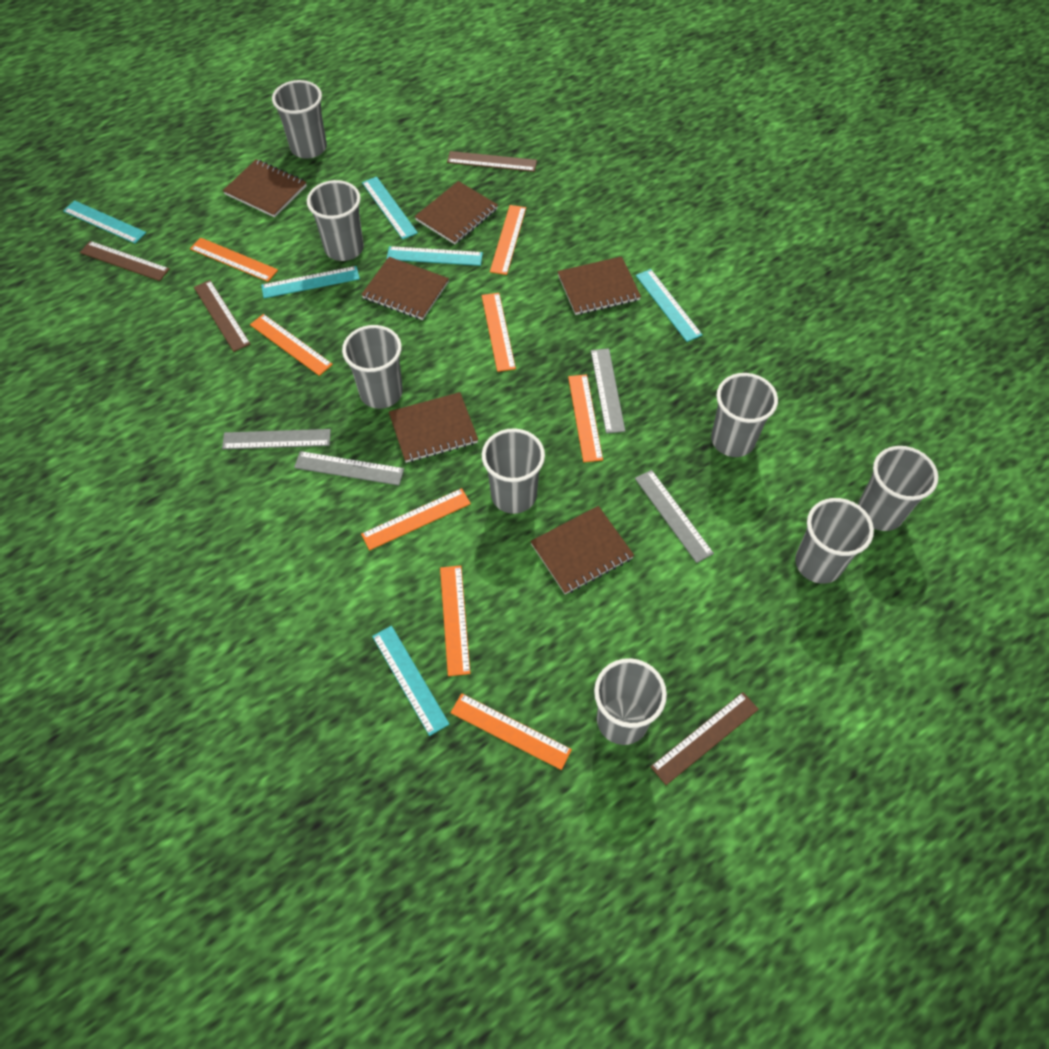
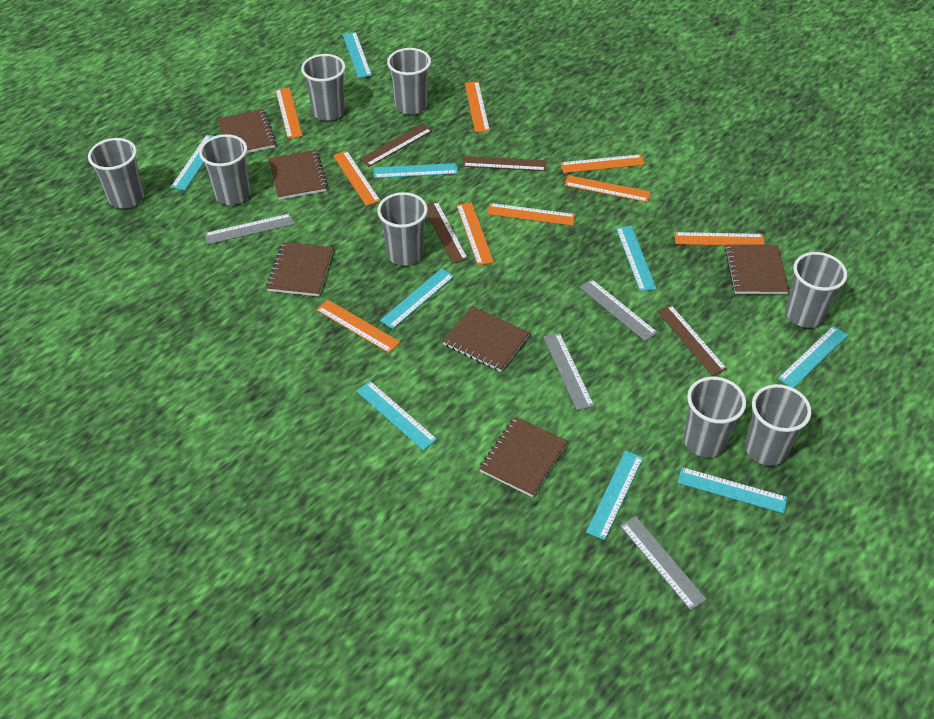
orange ruler: 8 -> 9
turquoise ruler: 6 -> 9

